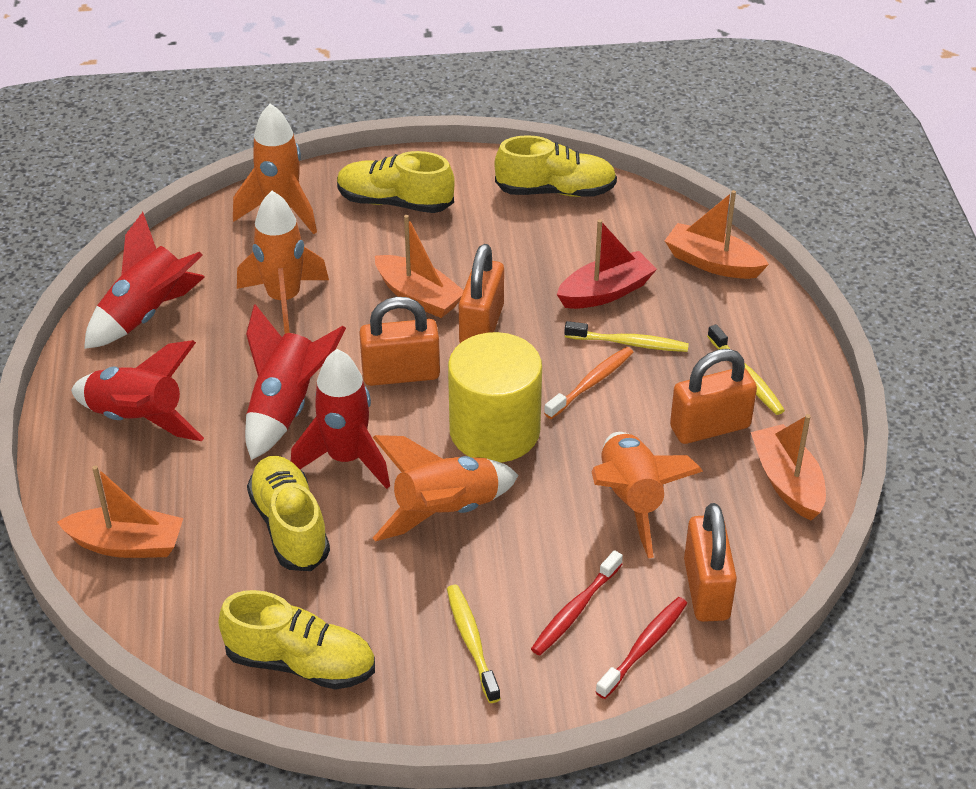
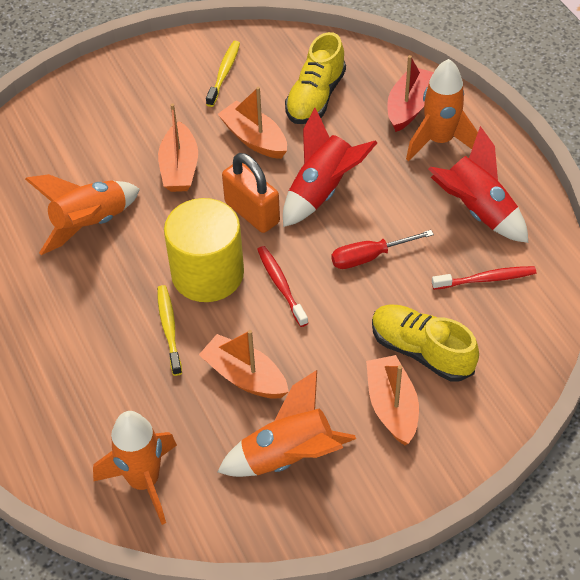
orange padlock: 4 -> 1
orange toothbrush: 1 -> 0
red rocket: 4 -> 2
red screwdriver: 0 -> 1
yellow shoe: 4 -> 2
yellow toothbrush: 3 -> 2

